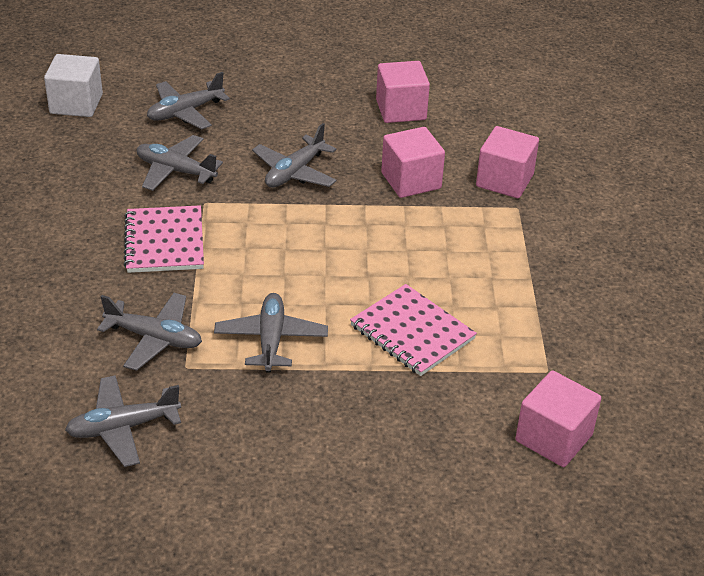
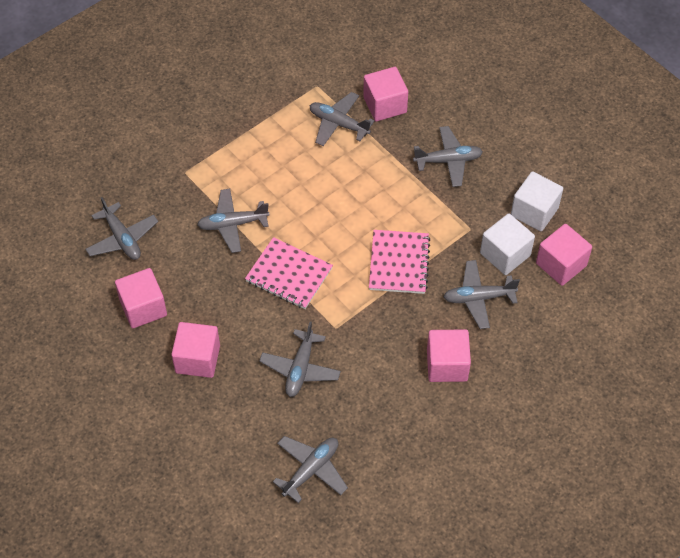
grey plane: 6 -> 7
pink cube: 4 -> 5
white cube: 1 -> 2

